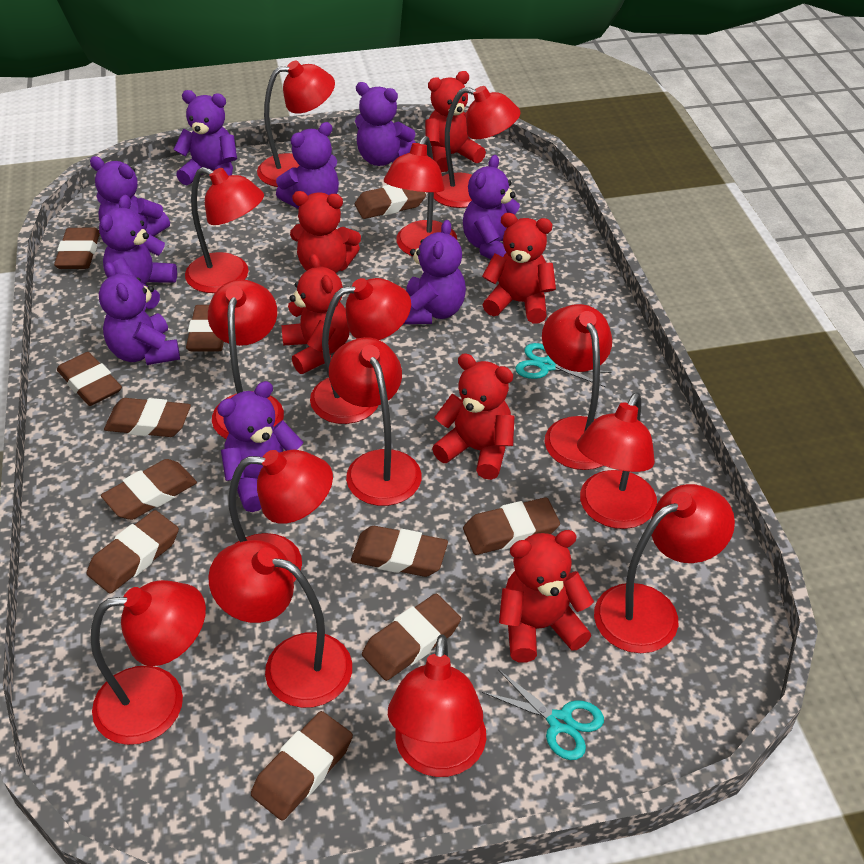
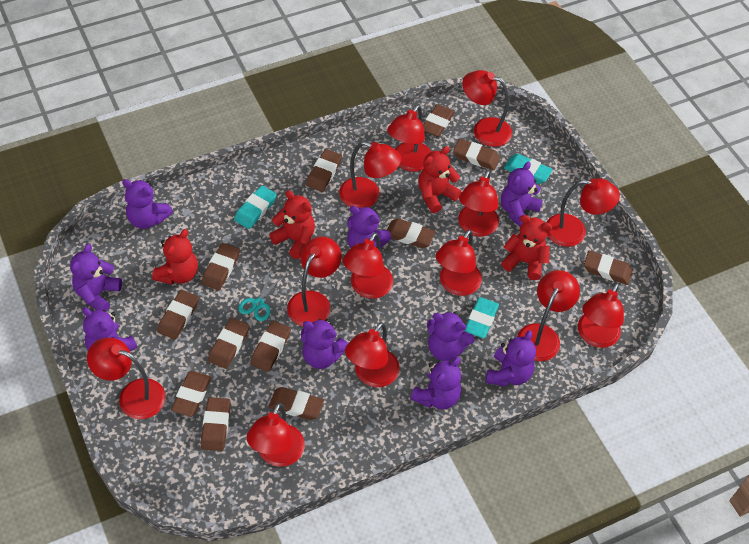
brown eraser: 11 -> 12
red lamp: 14 -> 13
red teddy bear: 6 -> 4
turquoise eraser: 0 -> 3
turquoise scissors: 2 -> 1

